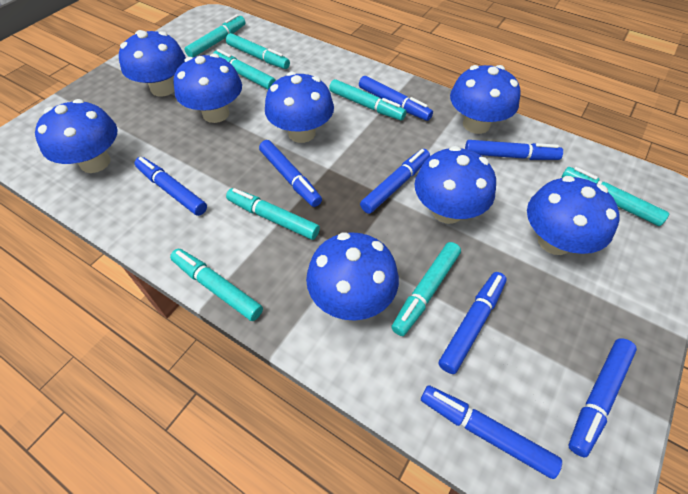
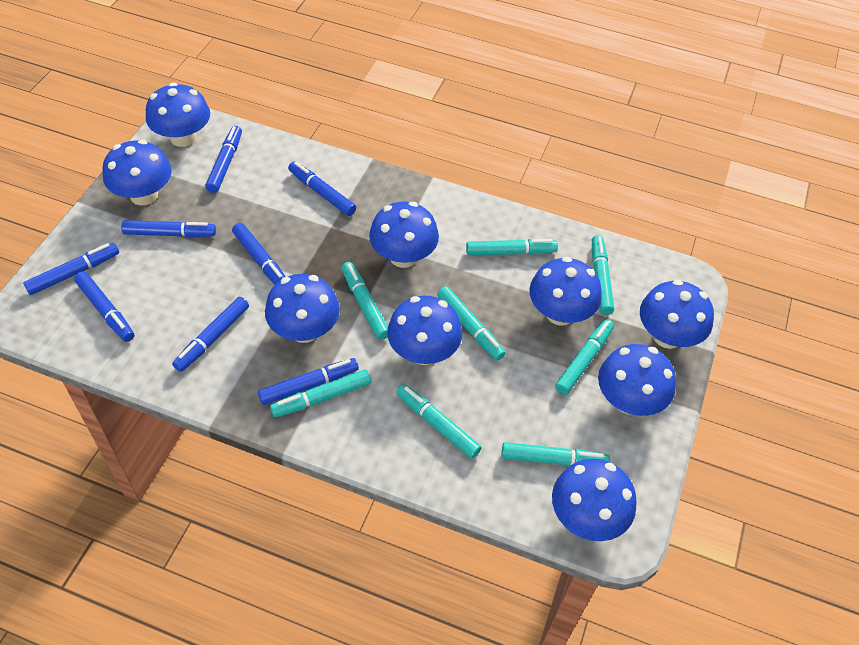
blue mushroom: 8 -> 9

